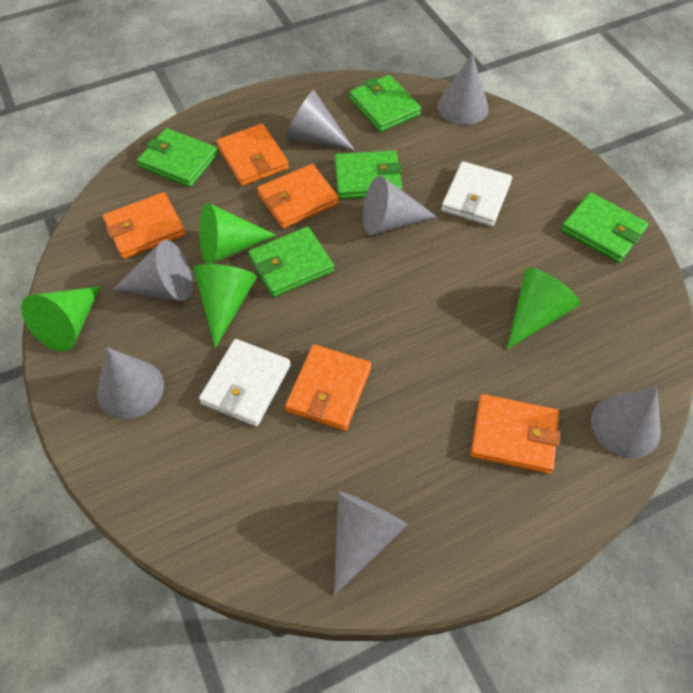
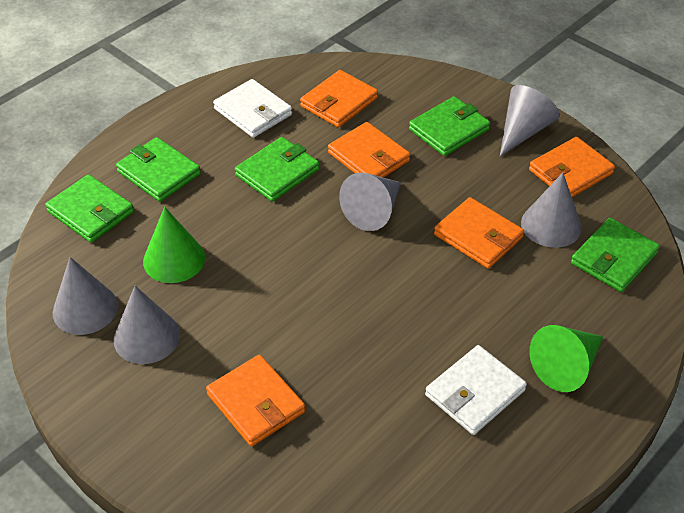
green cone: 4 -> 2
grey cone: 7 -> 5

